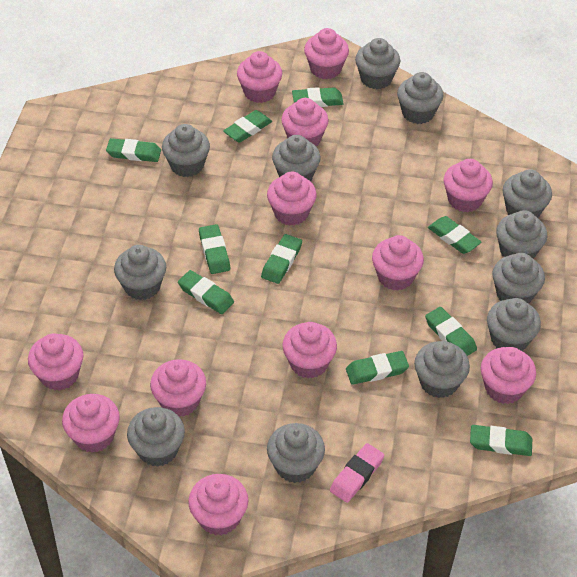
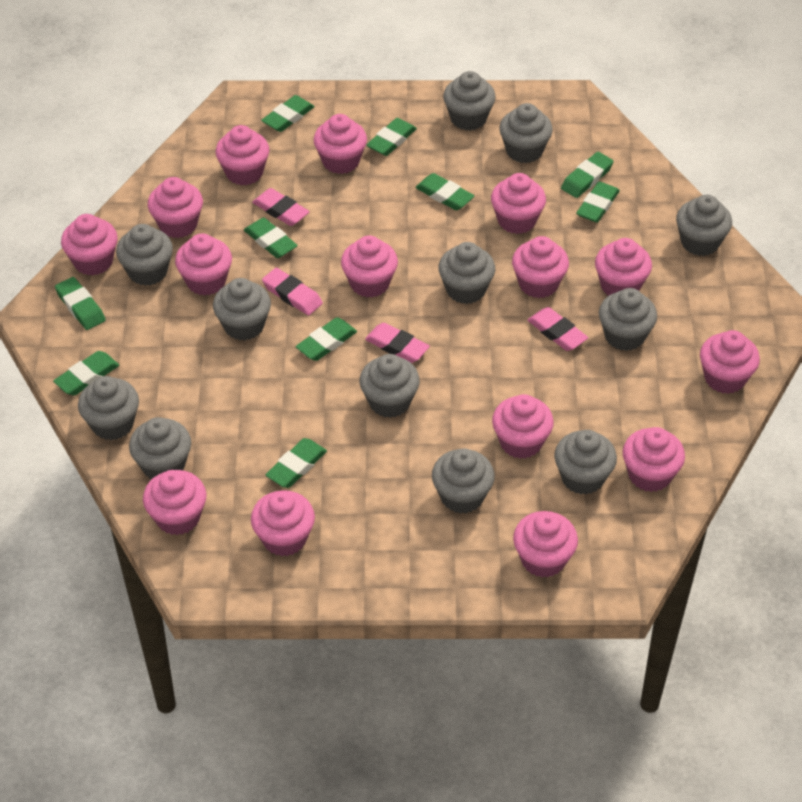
pink cupcake: 12 -> 15
pink eraser: 1 -> 4

